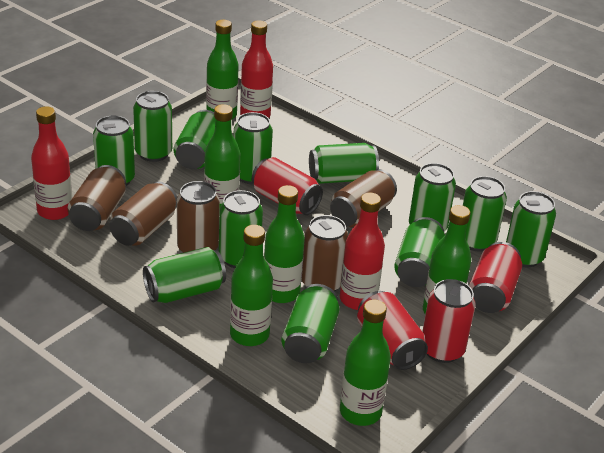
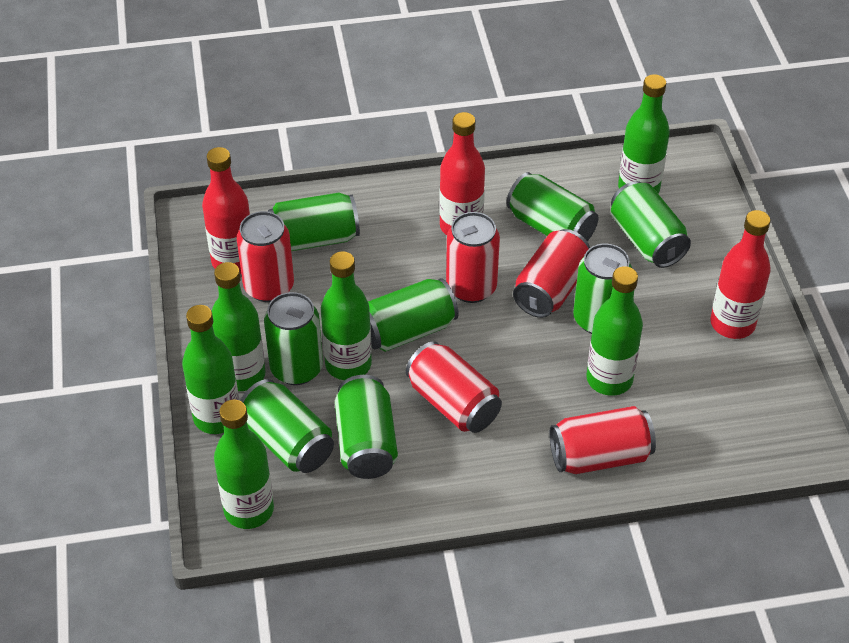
brown can: 5 -> 0
green can: 12 -> 8
red can: 4 -> 5

